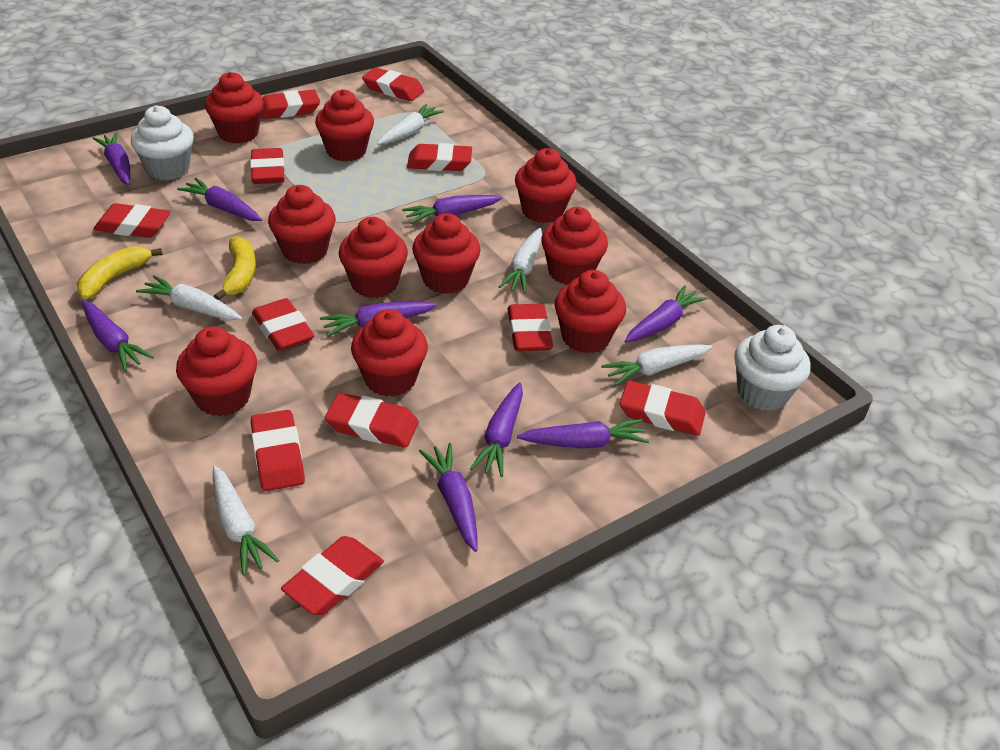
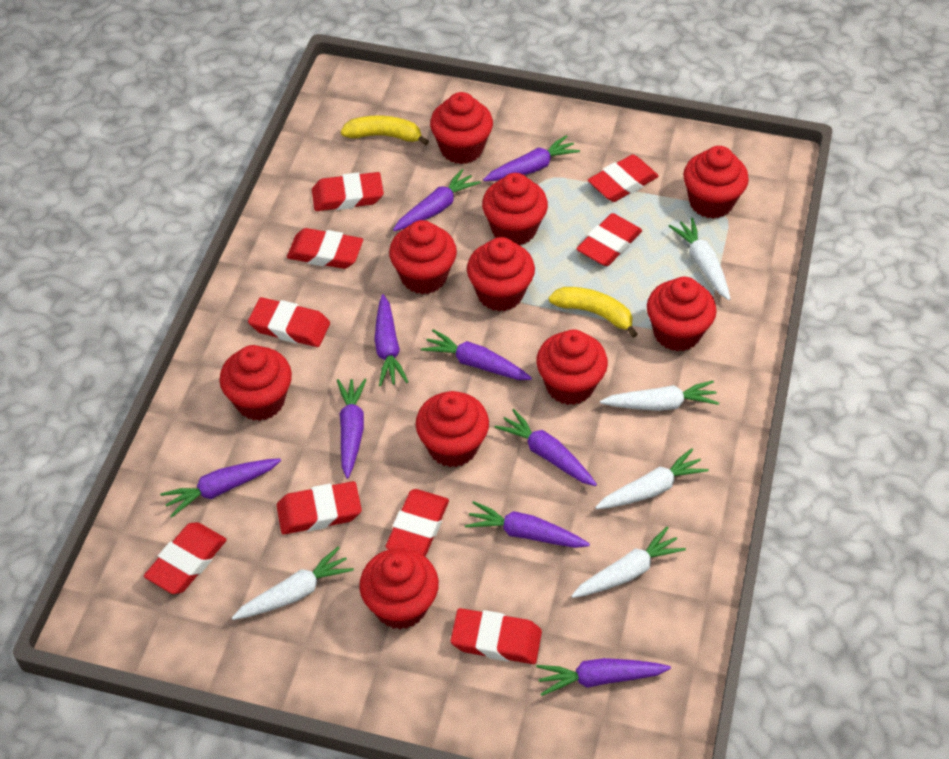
red eraser: 11 -> 9
white cupcake: 2 -> 0

